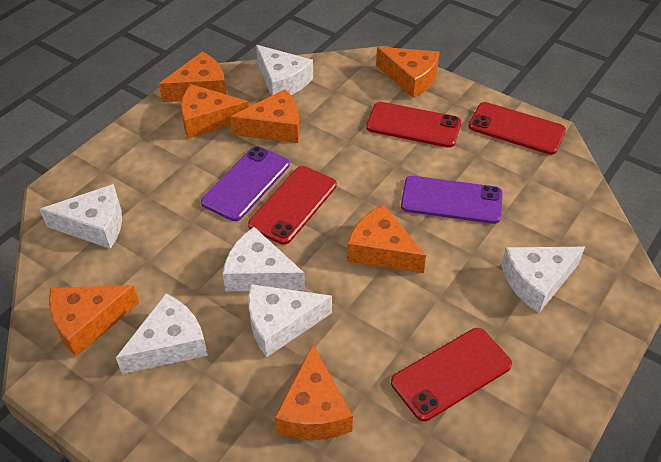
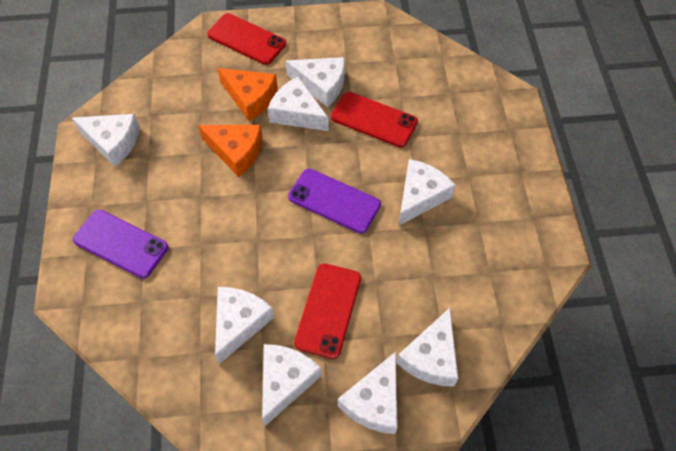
orange cheese: 7 -> 2
red phone: 4 -> 3
white cheese: 6 -> 8

